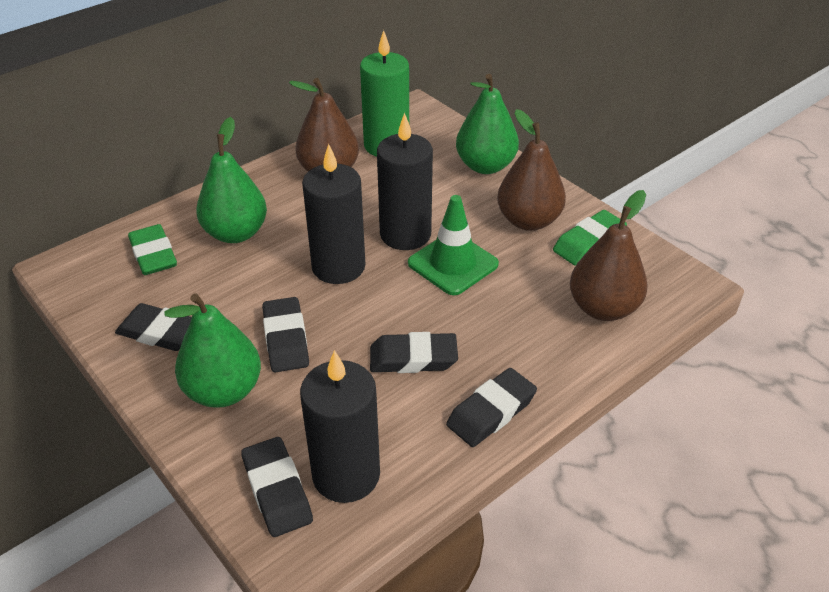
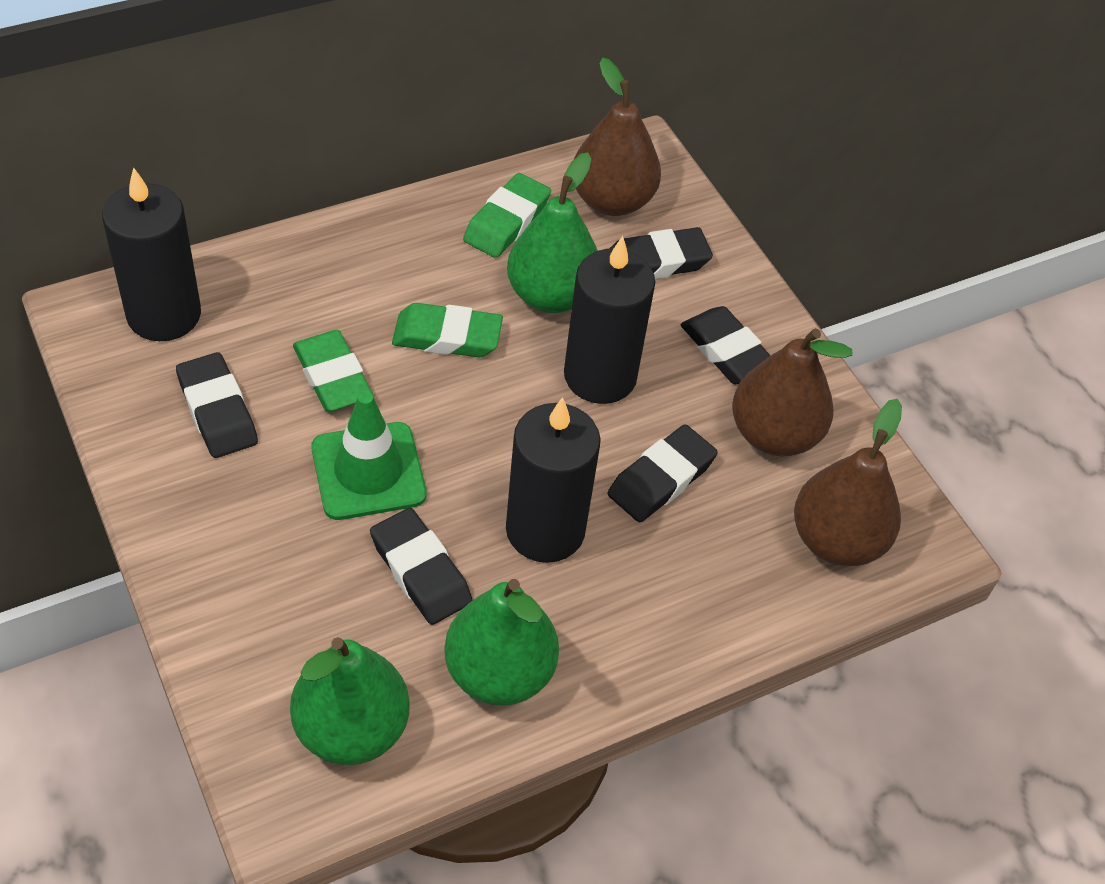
green candle: 1 -> 0
green eraser: 2 -> 3

